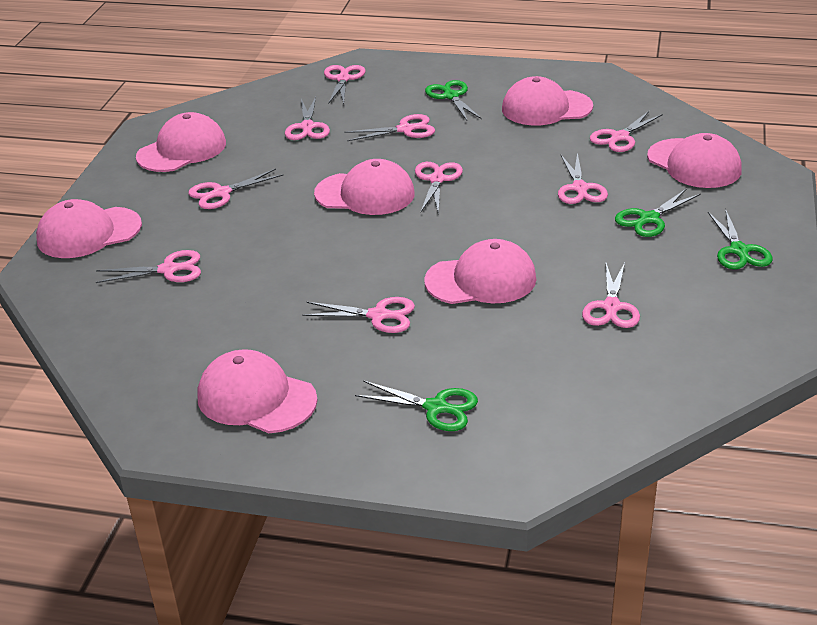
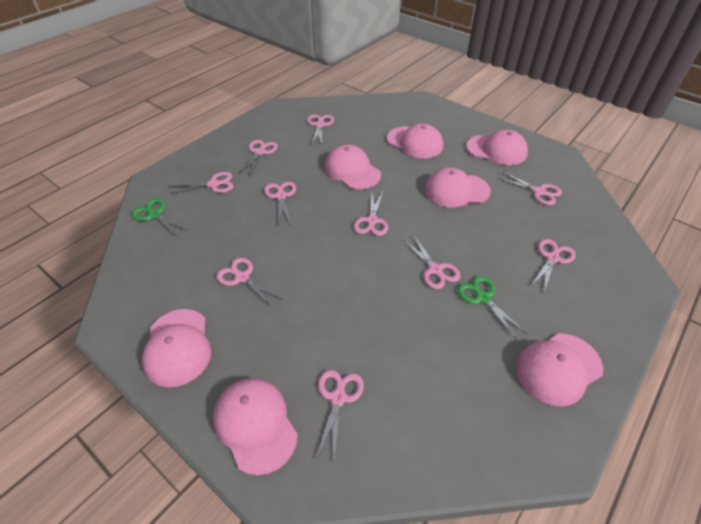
green scissors: 4 -> 2

